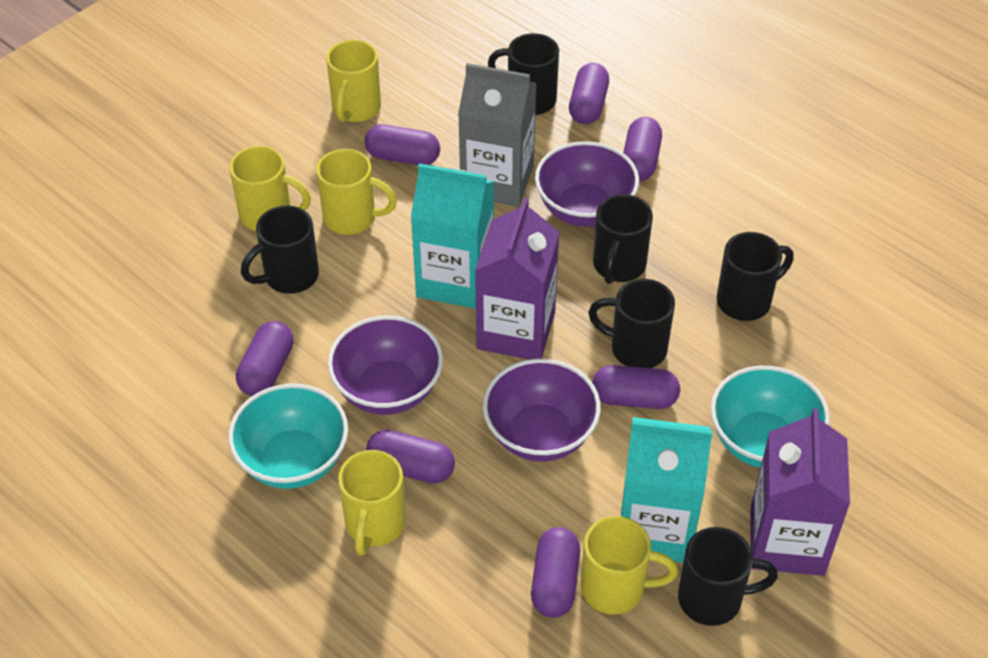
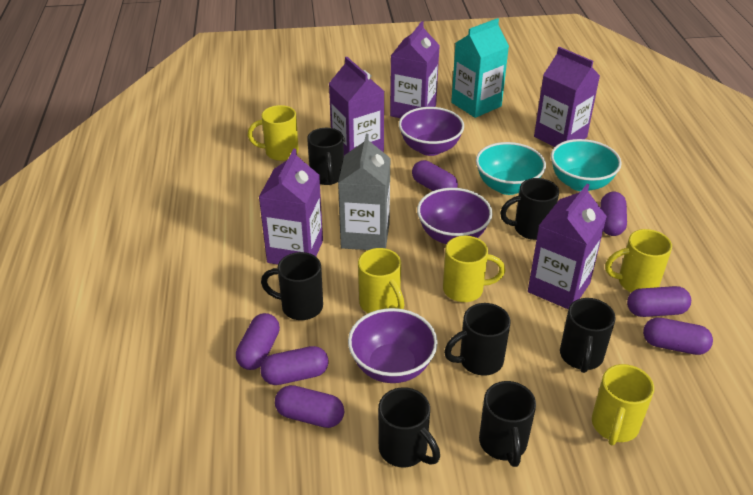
black mug: 6 -> 7
purple carton: 2 -> 5
turquoise carton: 2 -> 1

